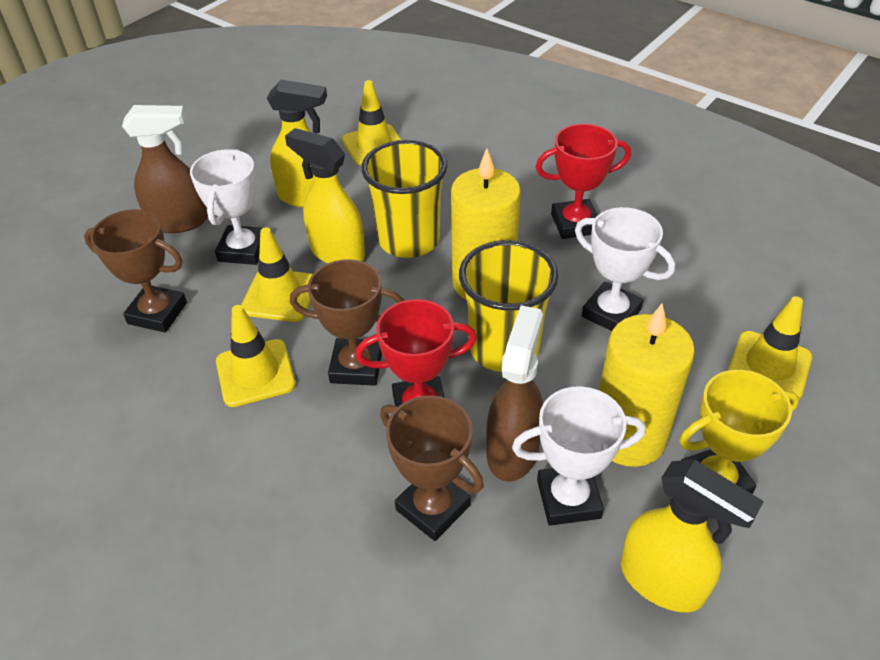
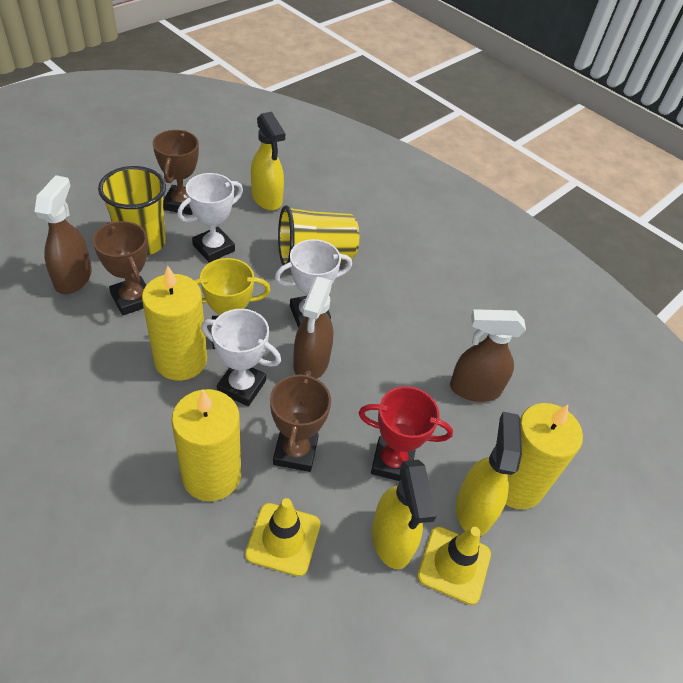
brown spray bottle: 2 -> 3
red trophy: 2 -> 1
yellow candle: 2 -> 3
yellow traffic cone: 4 -> 2

